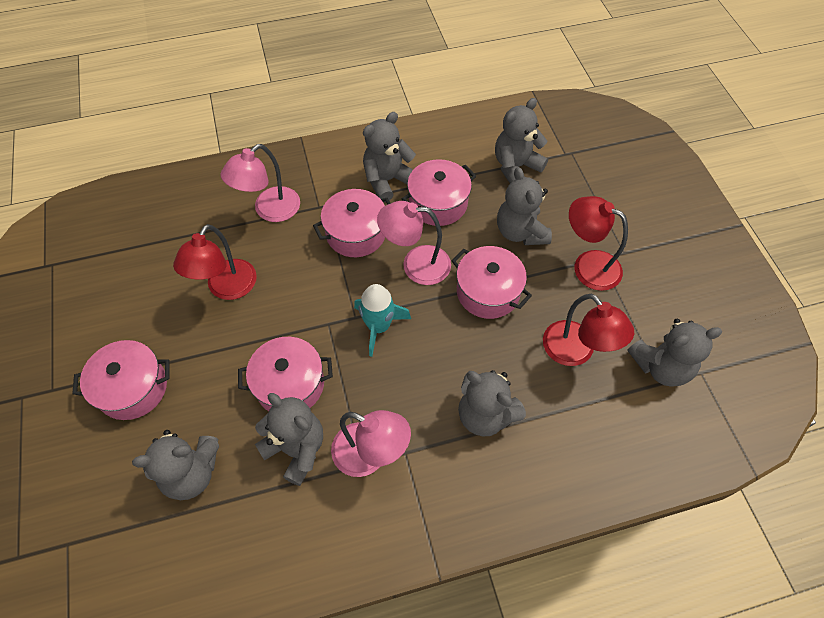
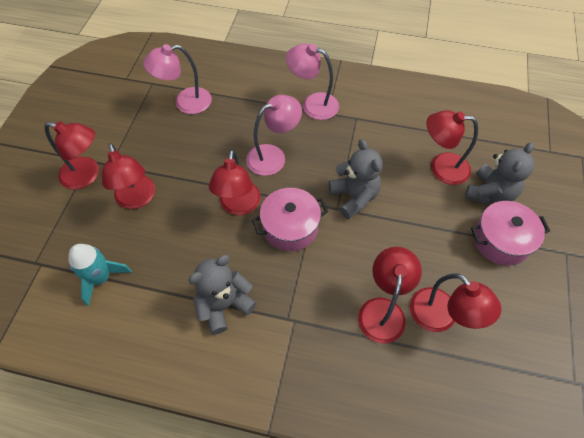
grey teddy bear: 7 -> 3
pink pot: 5 -> 2
red lamp: 3 -> 6

